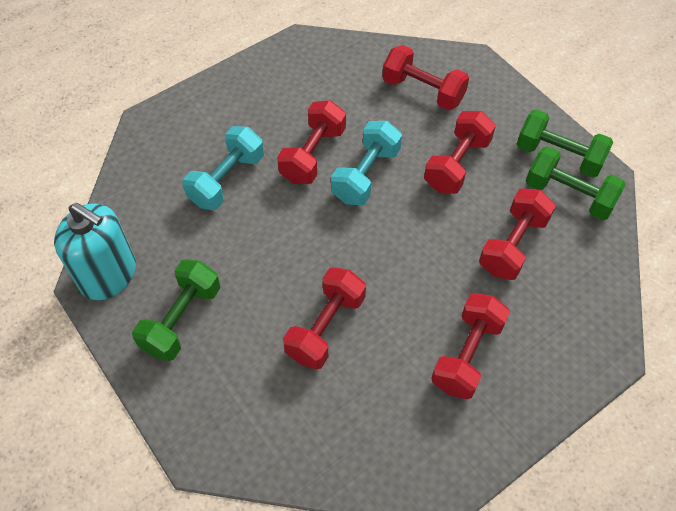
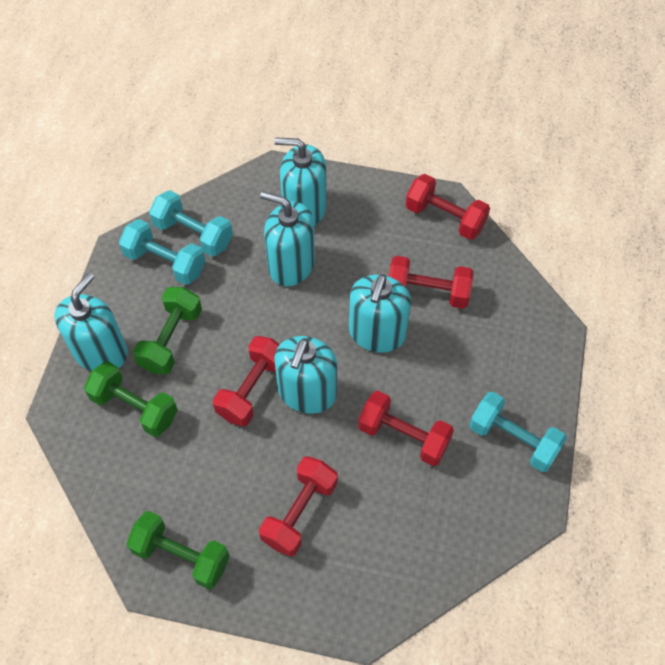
red dumbbell: 6 -> 5
turquoise dumbbell: 2 -> 3
turquoise soap dispenser: 1 -> 5

